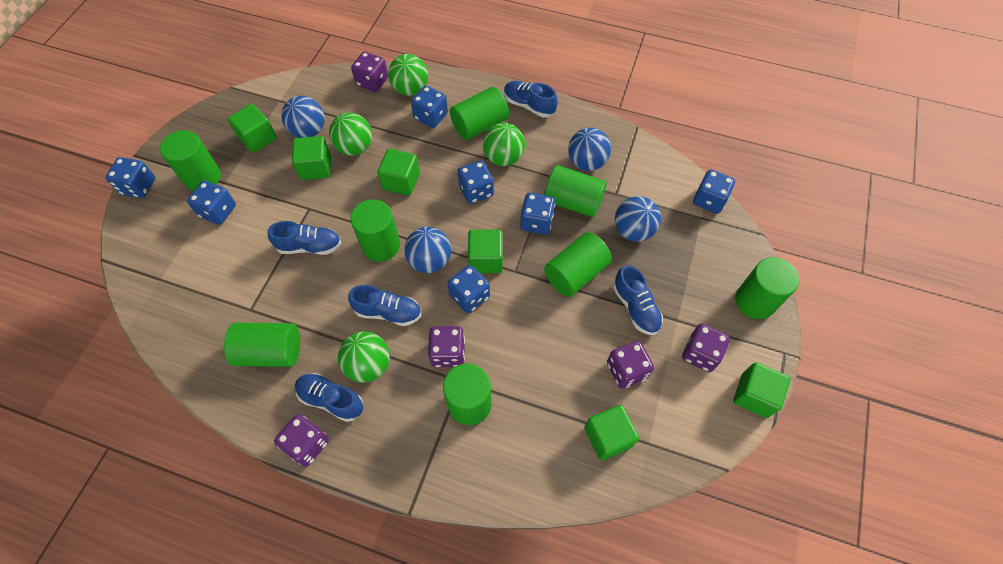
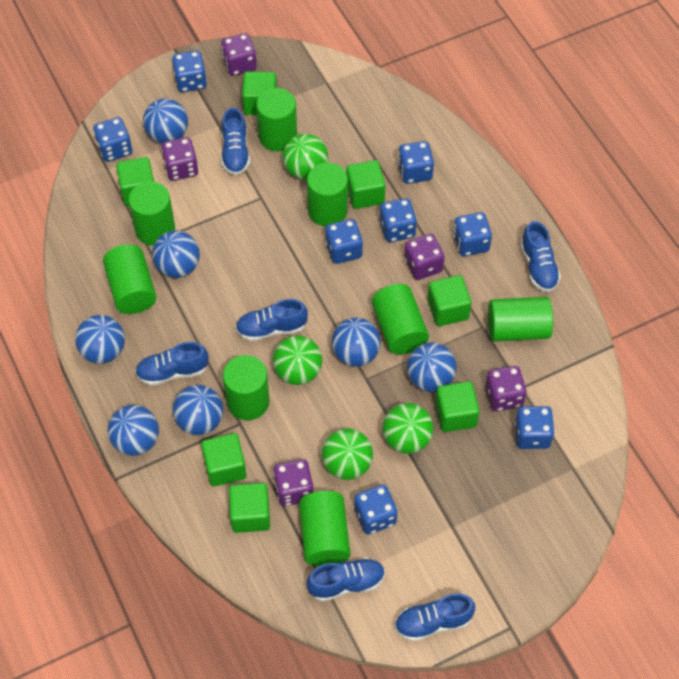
blue ball: 4 -> 7
blue dice: 7 -> 8
blue shoe: 5 -> 6
green cube: 6 -> 7

